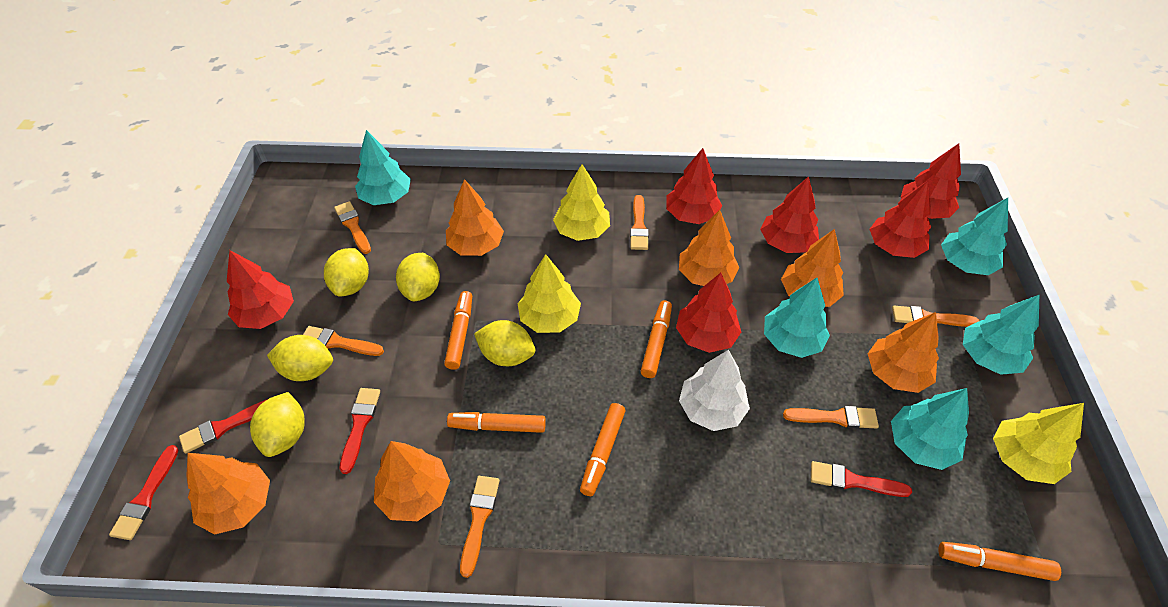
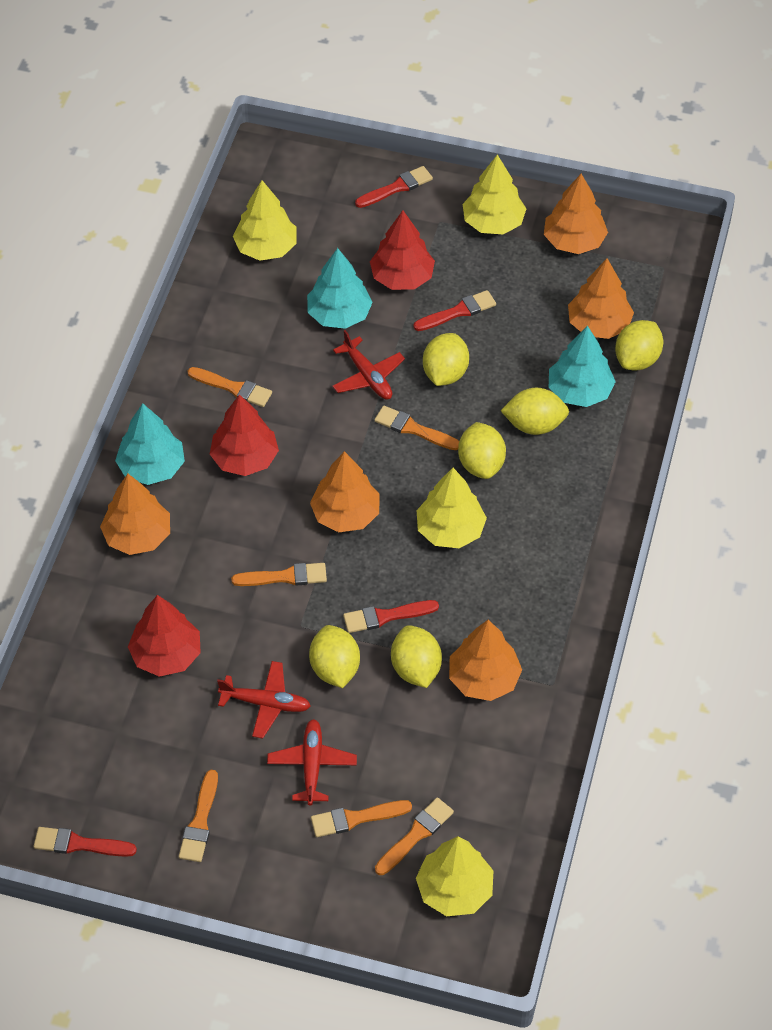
orange marker: 5 -> 0
orange tree: 6 -> 5
red plane: 0 -> 3
red tree: 6 -> 3
turquoise tree: 5 -> 3
white tree: 1 -> 0
yellow lemon: 5 -> 6
yellow tree: 3 -> 4

